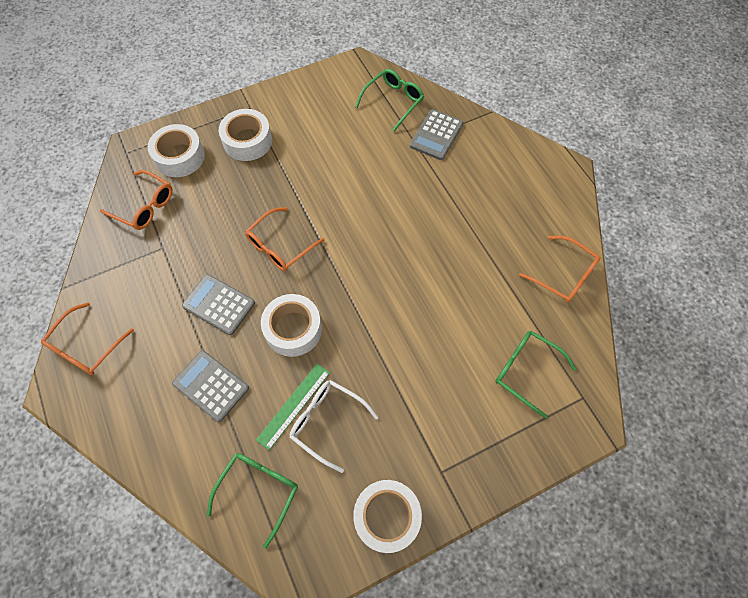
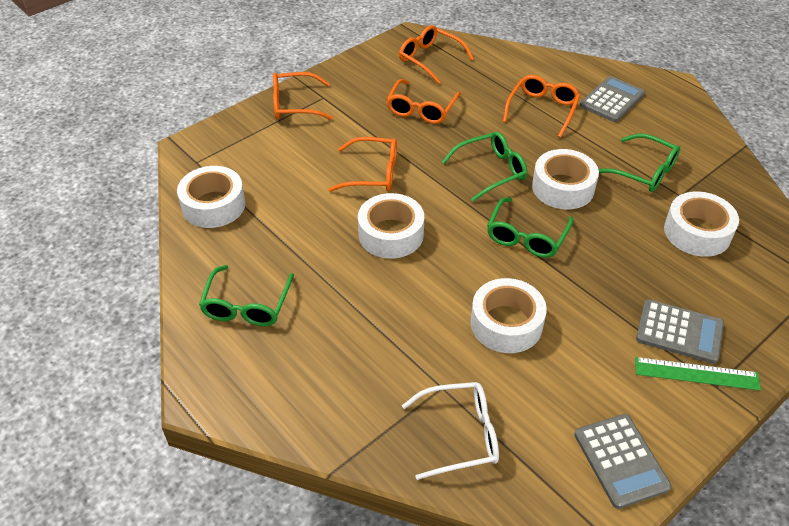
green glasses: 3 -> 4
orange glasses: 4 -> 5
white tape: 4 -> 5

